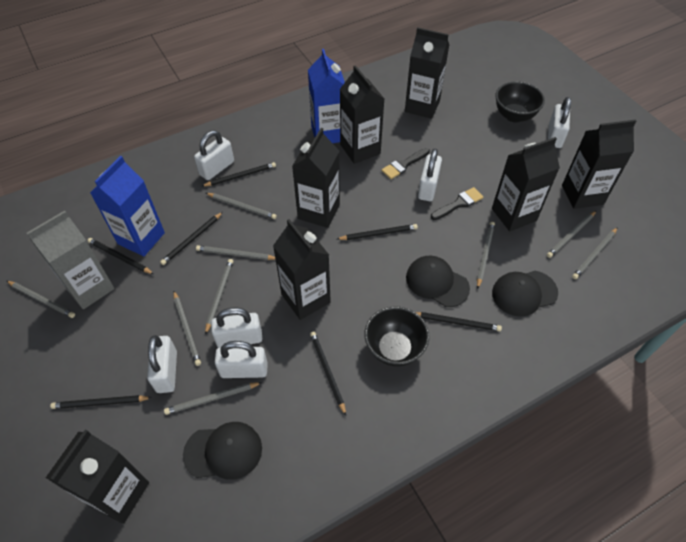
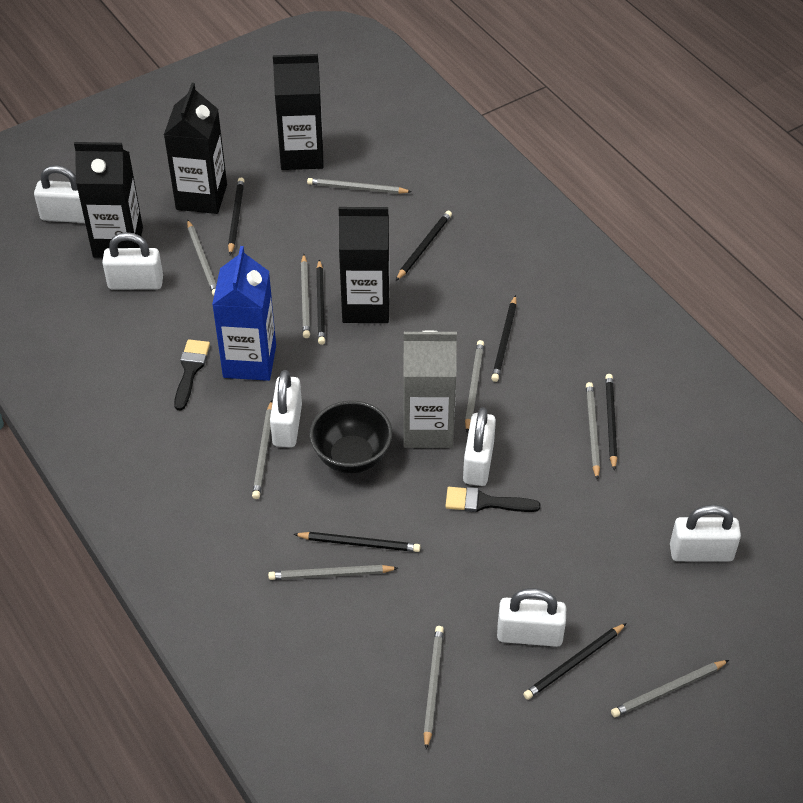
black bowl: 2 -> 1
black cap: 3 -> 0
black carton: 7 -> 4
blue carton: 2 -> 1

